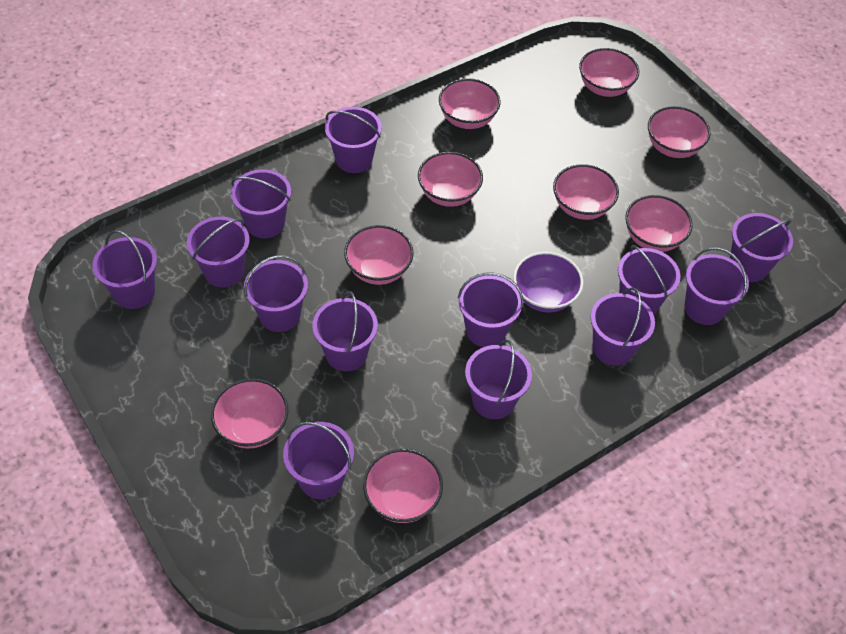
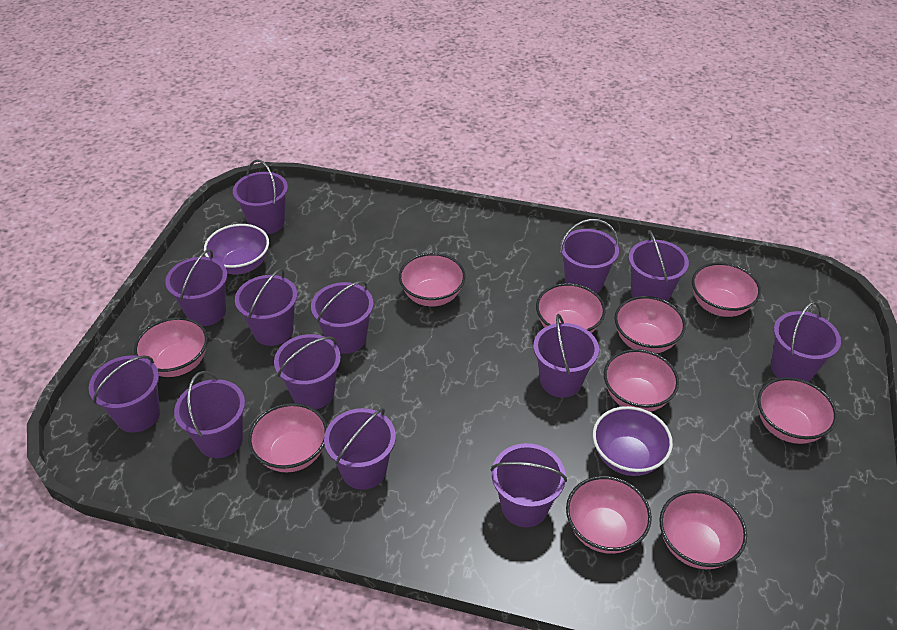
pink bowl: 9 -> 10
purple bowl: 1 -> 2

